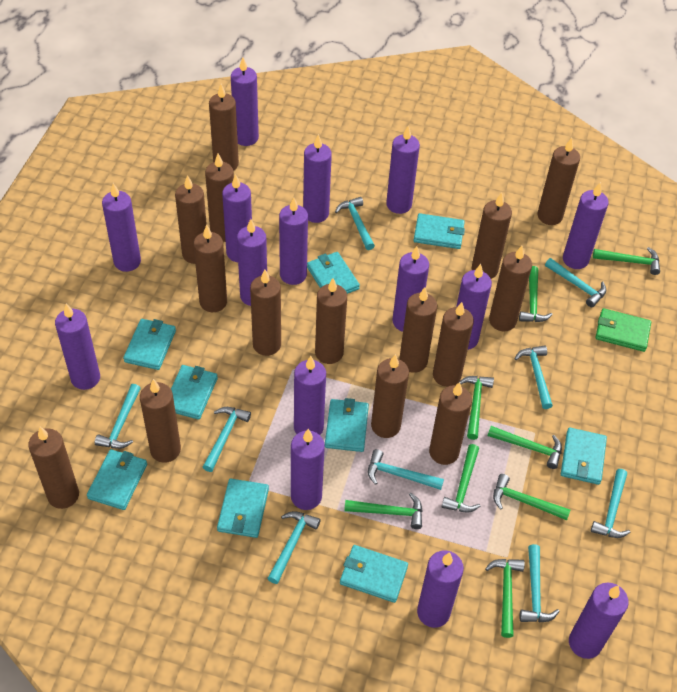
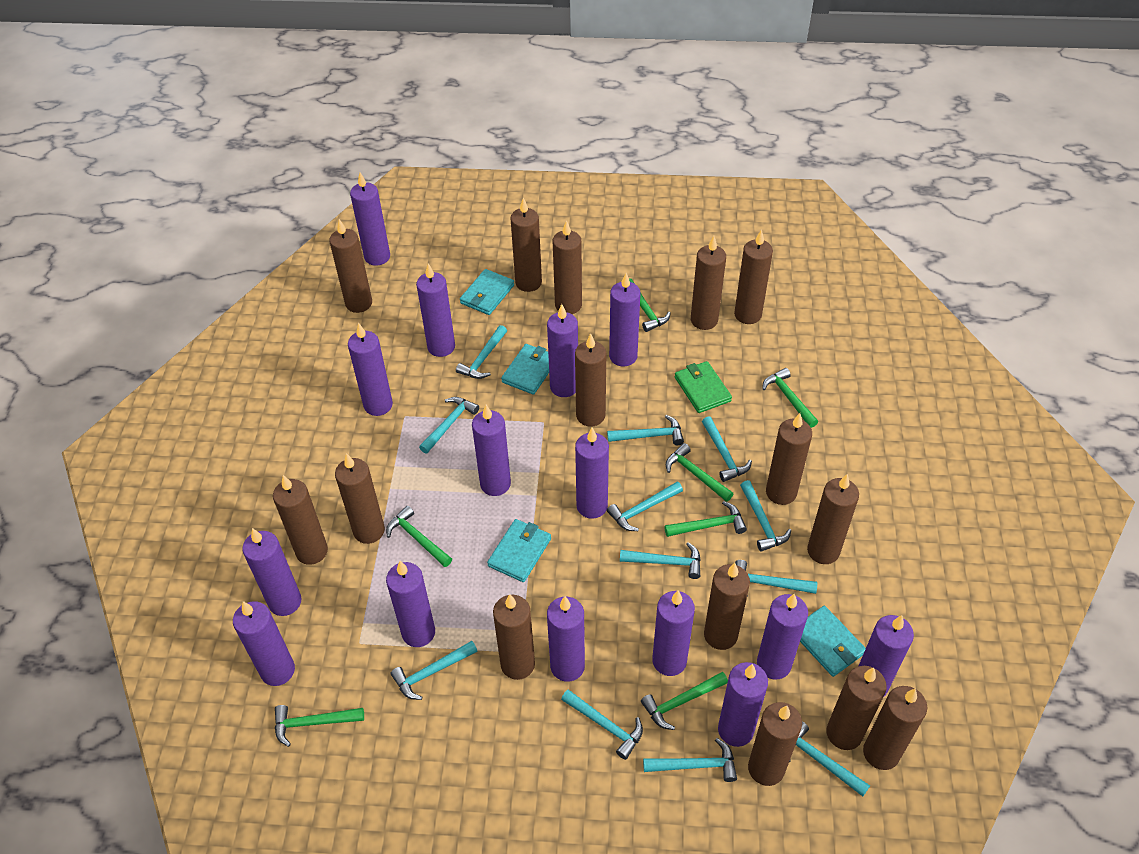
green hammer: 8 -> 7
turquoise hammer: 9 -> 12
turquoise wallet: 9 -> 4

